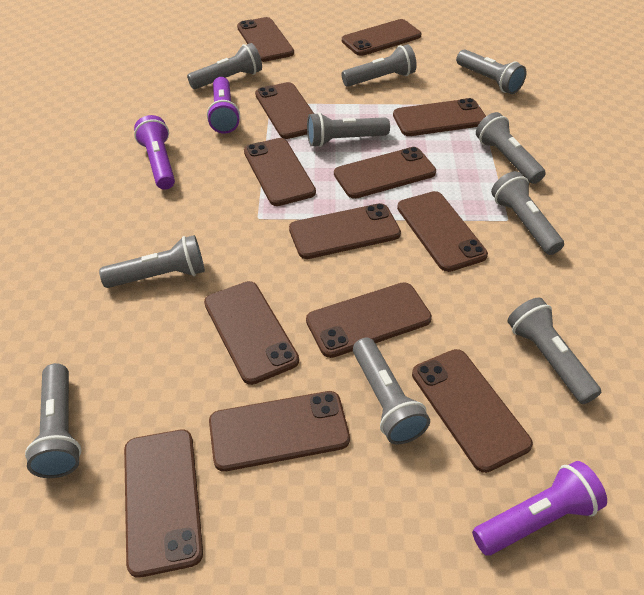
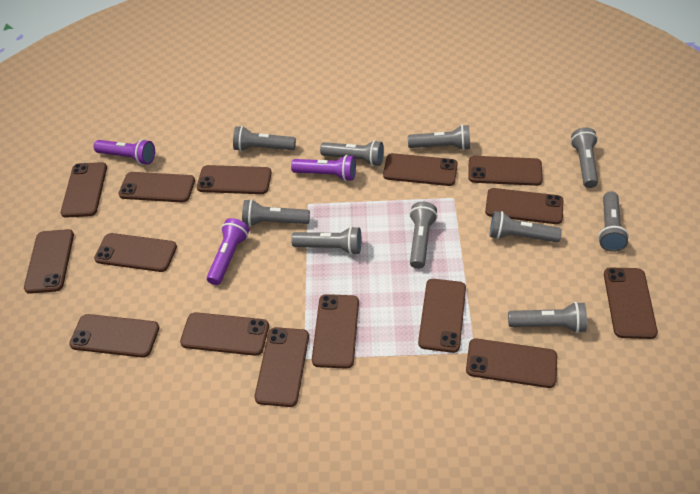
brown phone: 13 -> 15

